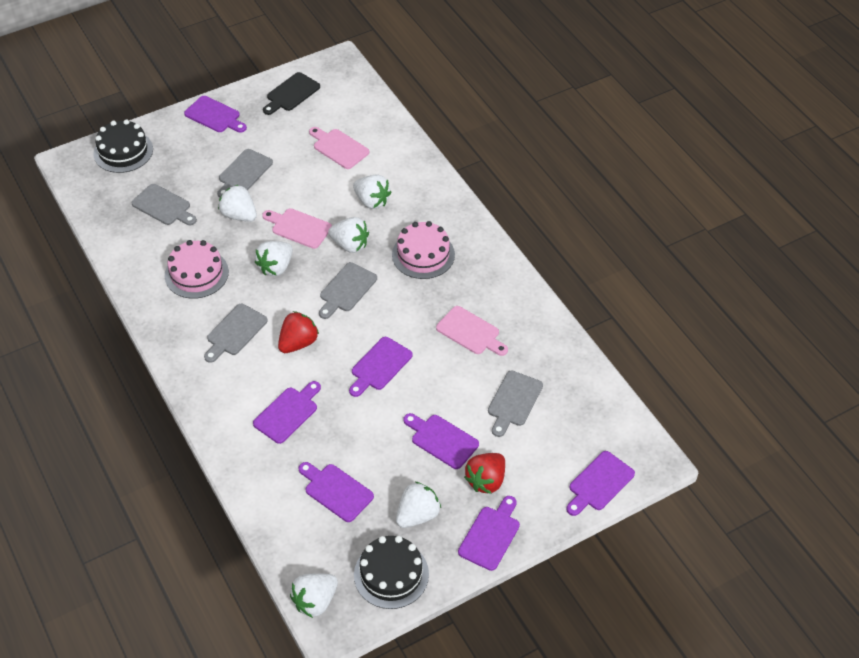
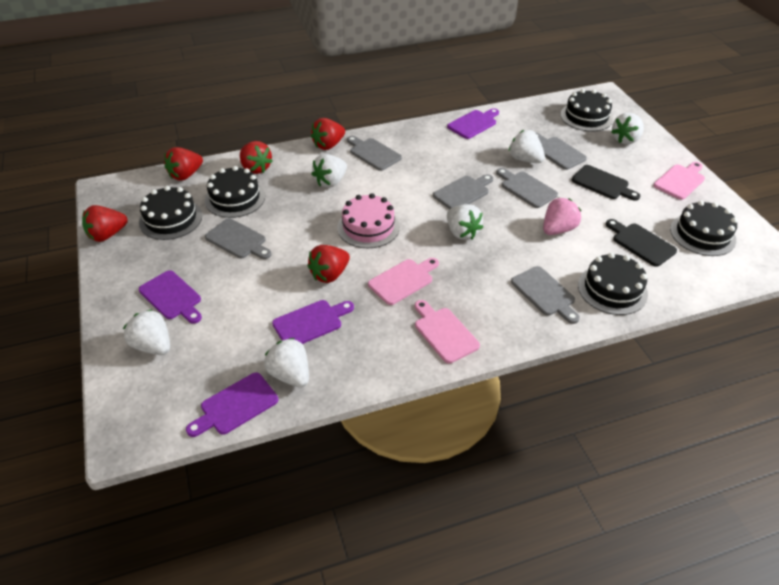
black cake: 2 -> 5
black cutting board: 1 -> 2
grey cutting board: 5 -> 6
pink cake: 2 -> 1
pink strawberry: 0 -> 1
purple cutting board: 7 -> 4
red strawberry: 2 -> 5

